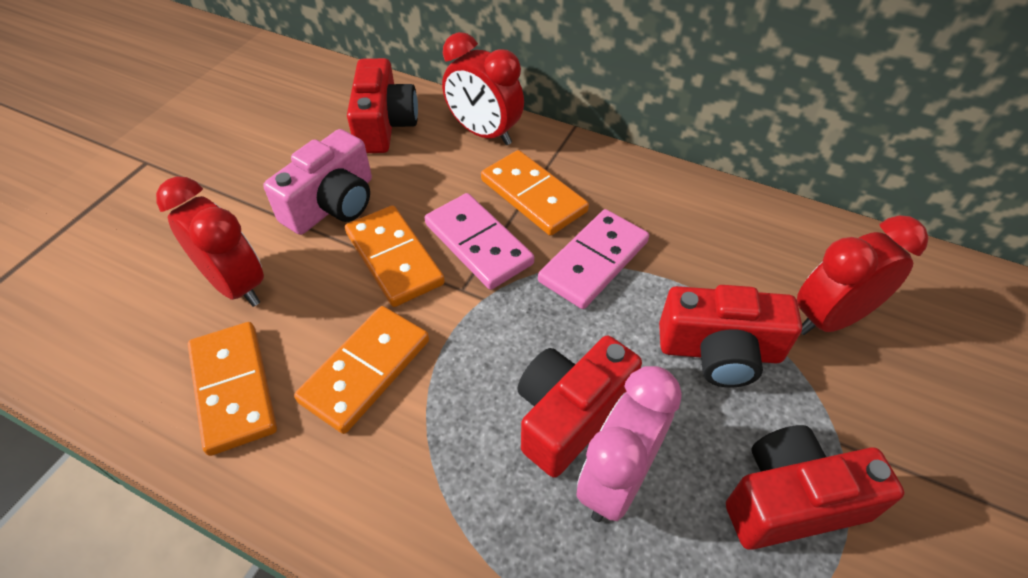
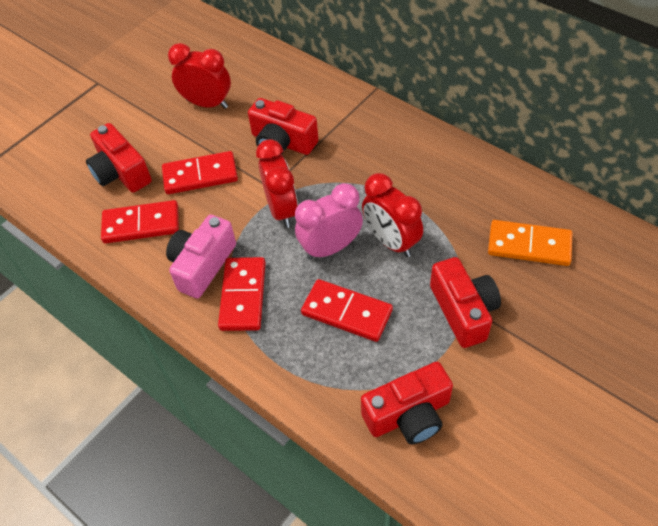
orange domino: 4 -> 1
pink domino: 2 -> 0
red domino: 0 -> 4

